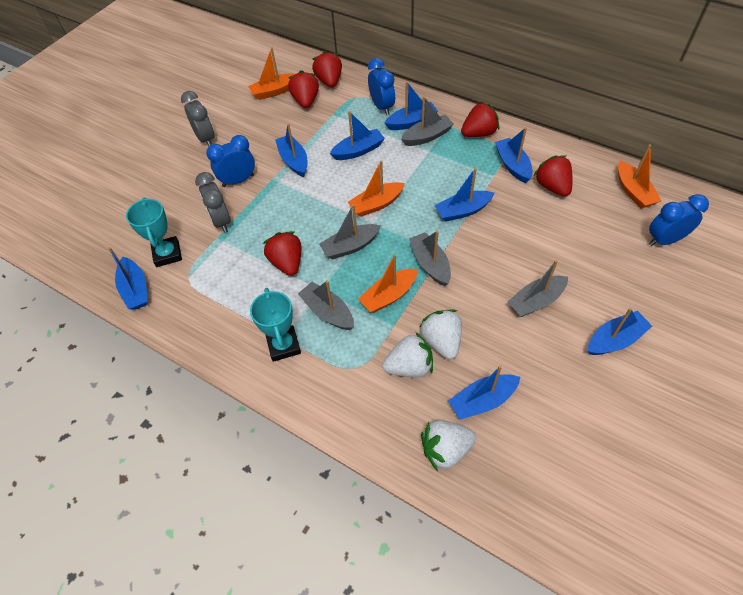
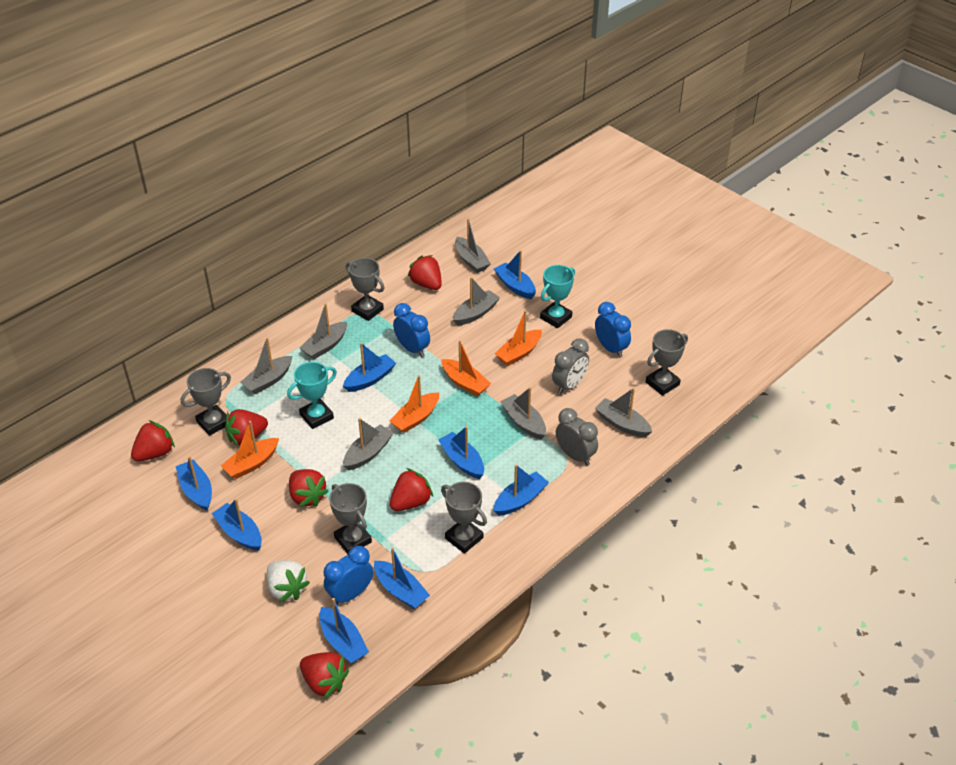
grey boat: 5 -> 7
grey trophy: 0 -> 5
red strawberry: 5 -> 6
white strawberry: 3 -> 1

